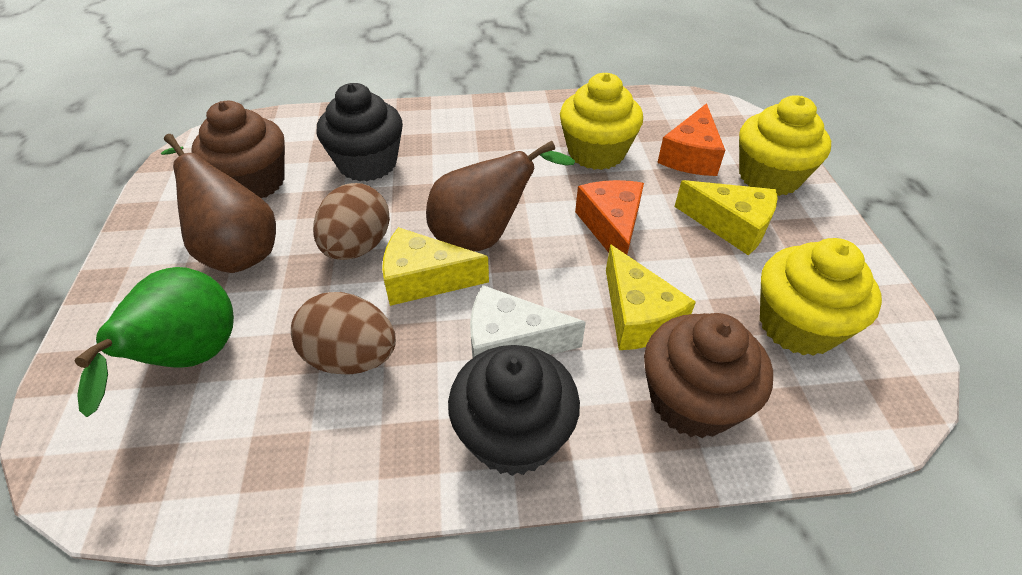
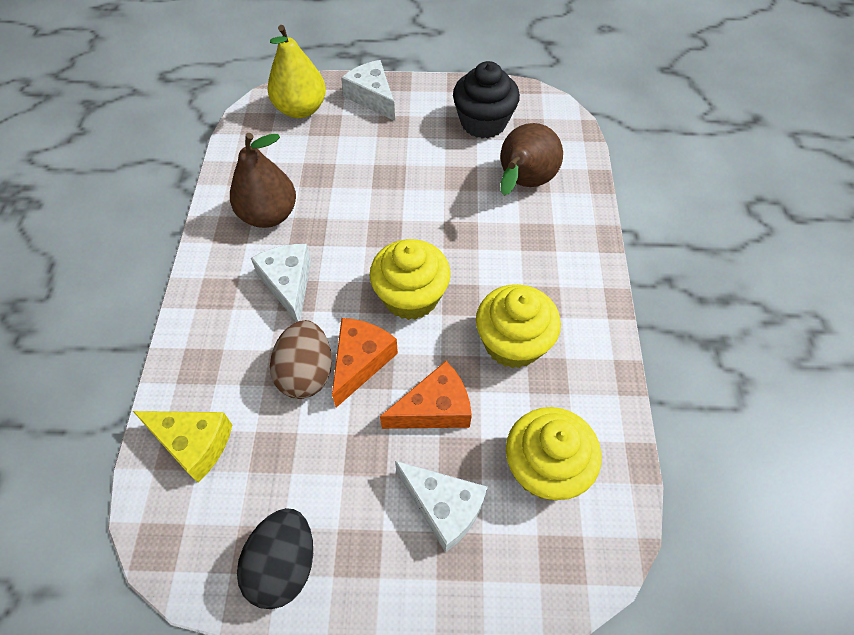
black cupcake: 2 -> 1
black egg: 0 -> 1
brown cupcake: 2 -> 0
brown egg: 2 -> 1
green pear: 1 -> 0
white cheese: 1 -> 3
yellow cheese: 3 -> 1
yellow pear: 0 -> 1

